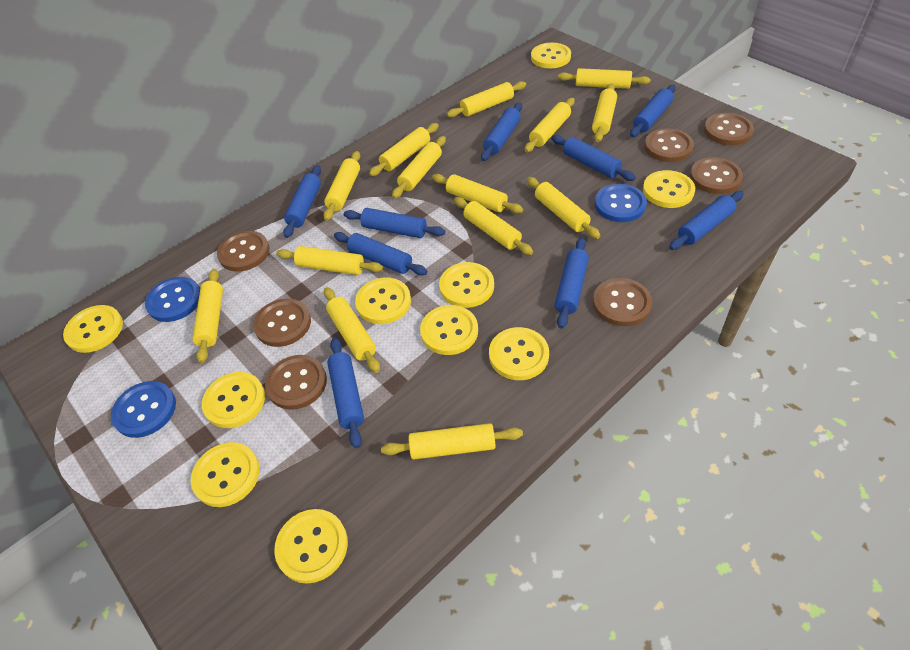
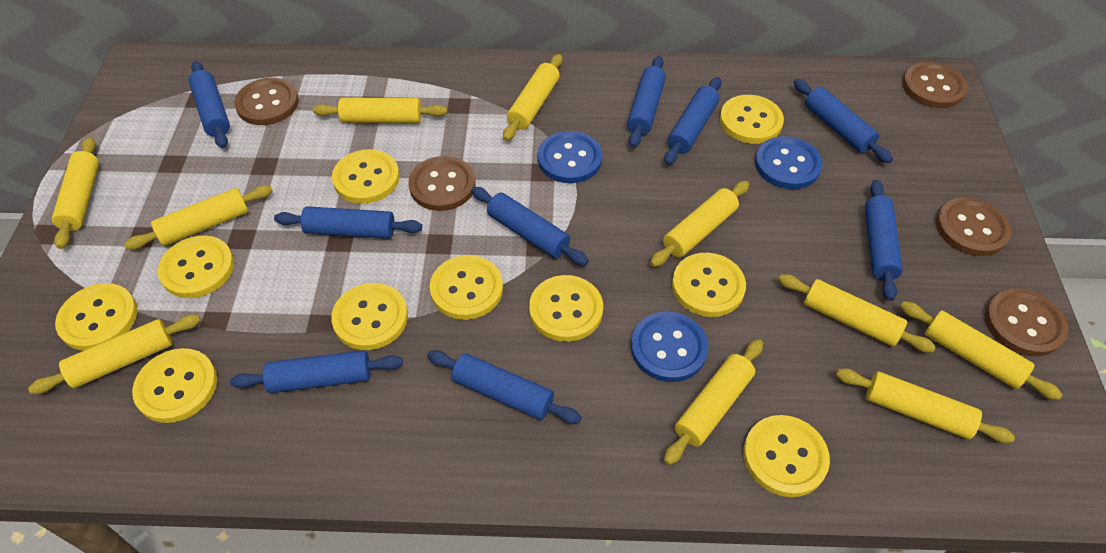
brown button: 7 -> 5
yellow rolling pin: 14 -> 10

